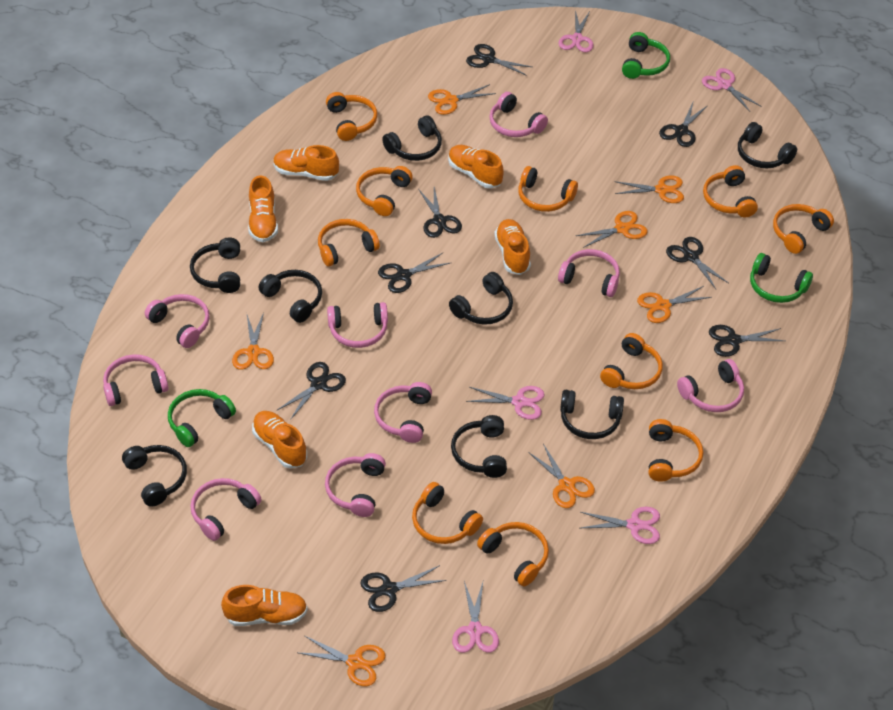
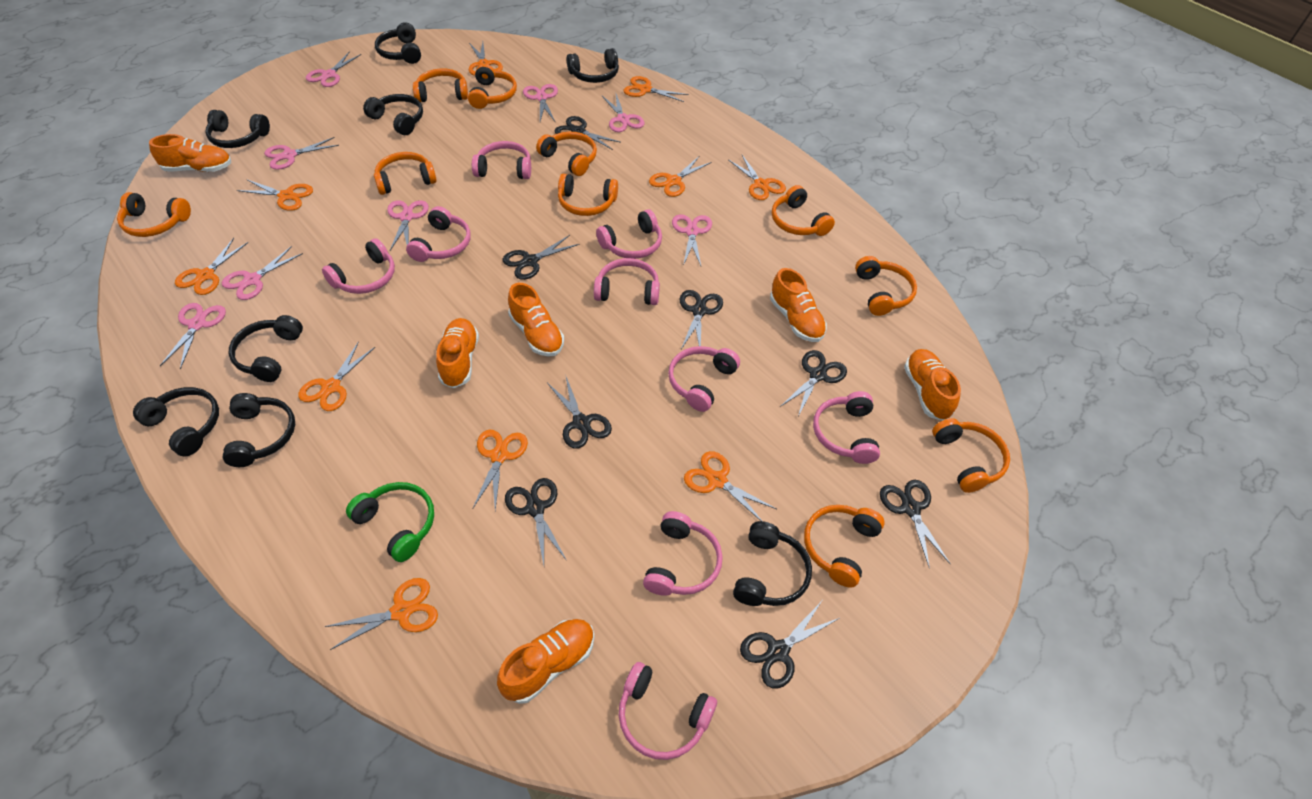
green headphones: 3 -> 1
orange scissors: 7 -> 10
pink scissors: 5 -> 8

